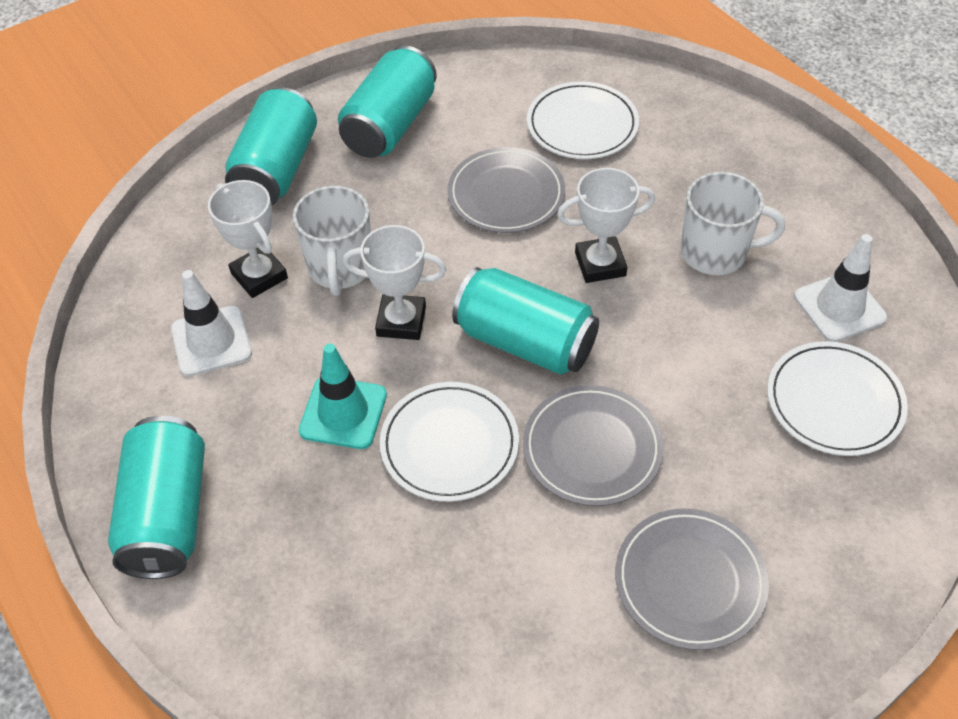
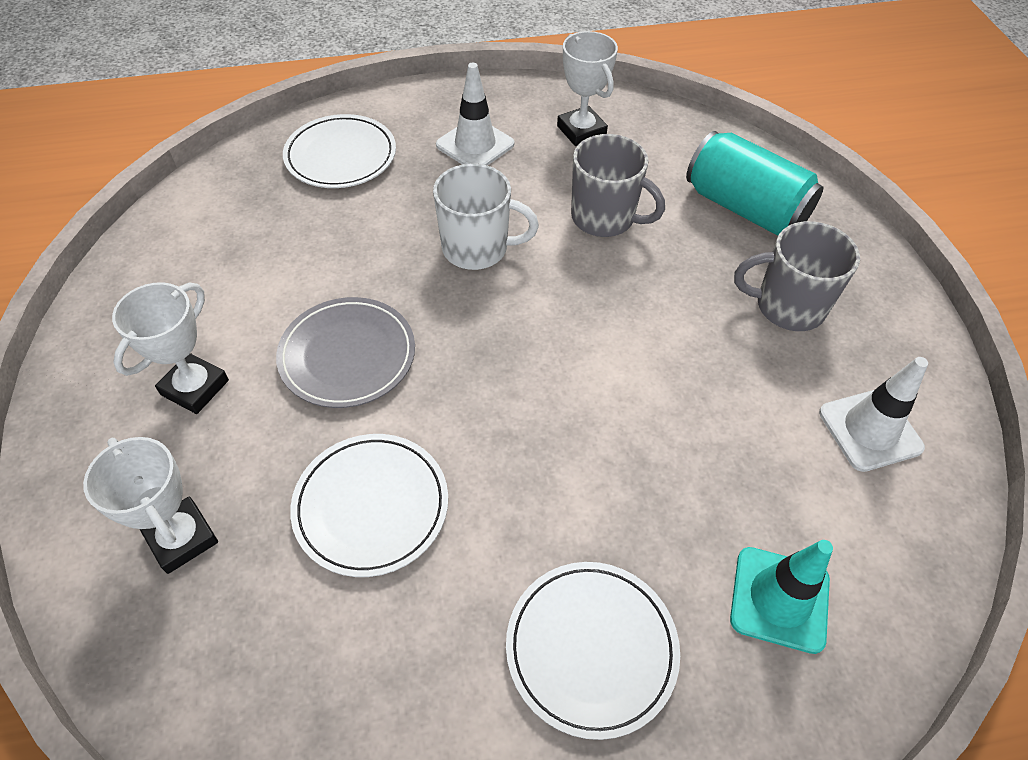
grey mug: 0 -> 2
grey plate: 3 -> 1
turquoise can: 4 -> 1
white mug: 2 -> 1

